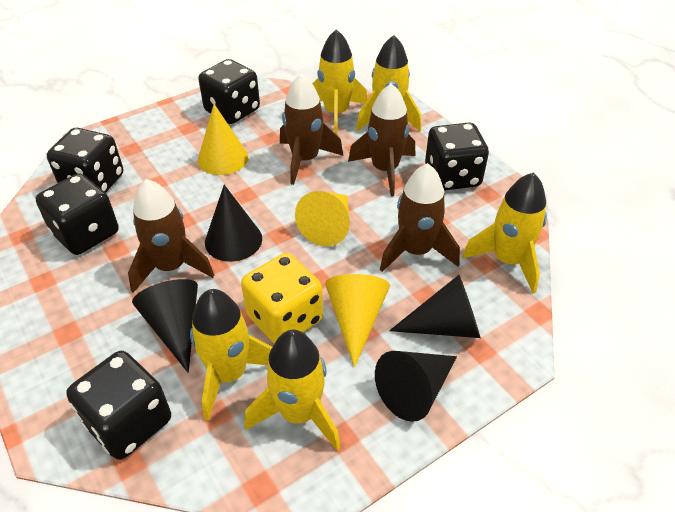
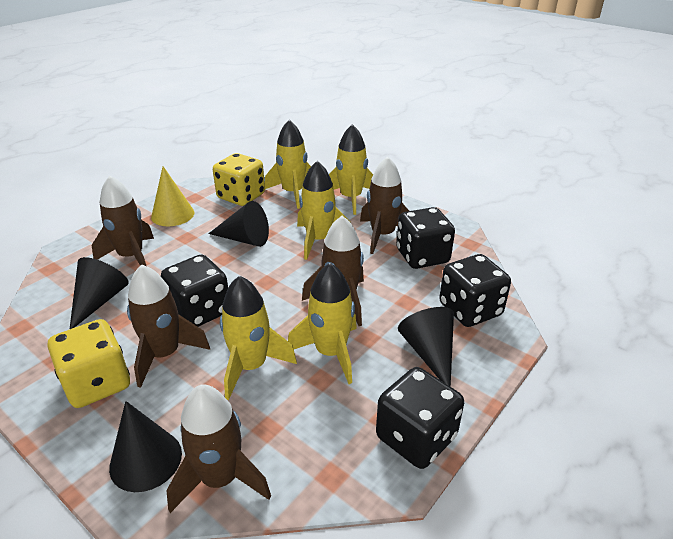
black dice: 5 -> 4
brown rocket: 4 -> 5
yellow cone: 3 -> 1
yellow dice: 1 -> 2

